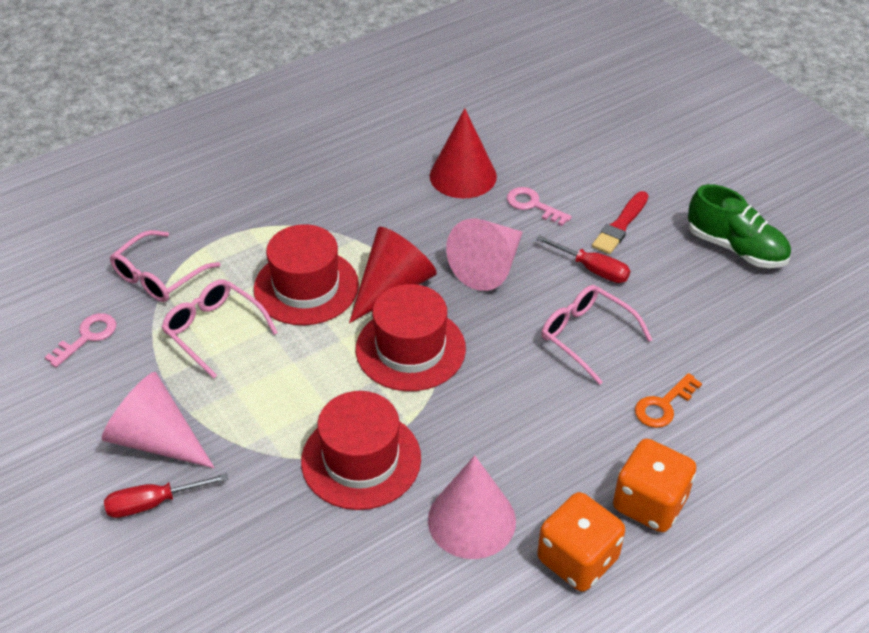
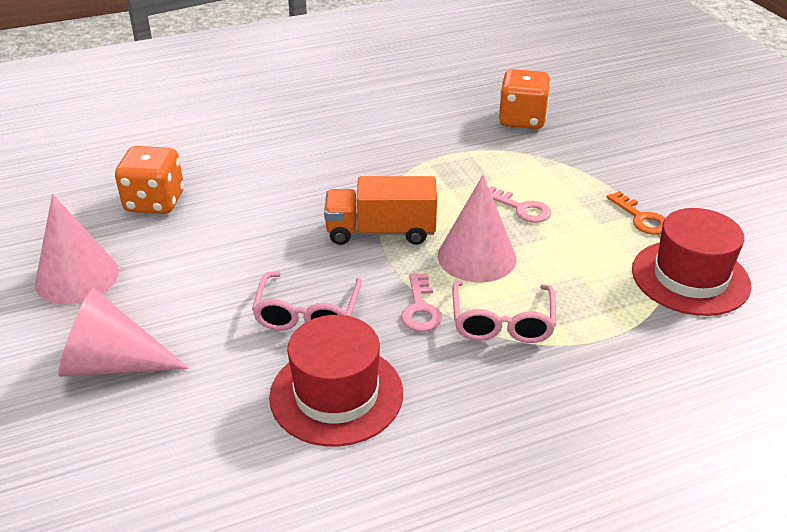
green shoe: 1 -> 0
orange truck: 0 -> 1
pink glasses: 3 -> 2
red brush: 1 -> 0
red cone: 2 -> 0
red hat: 3 -> 2
red screwdriver: 2 -> 0

